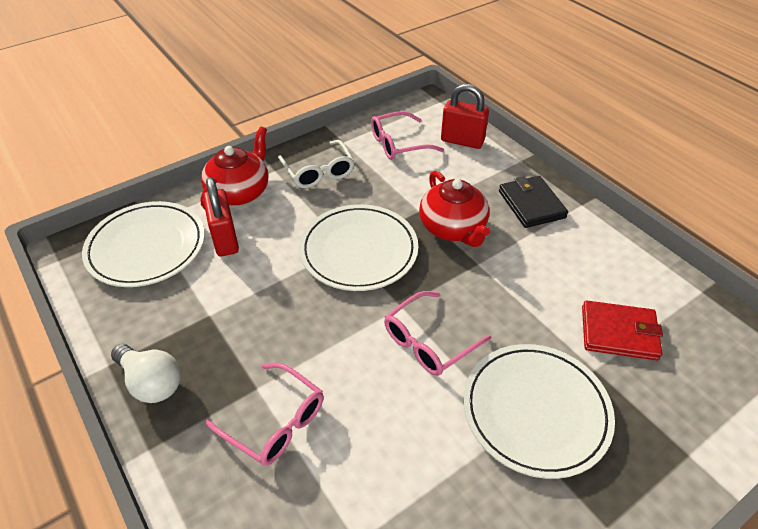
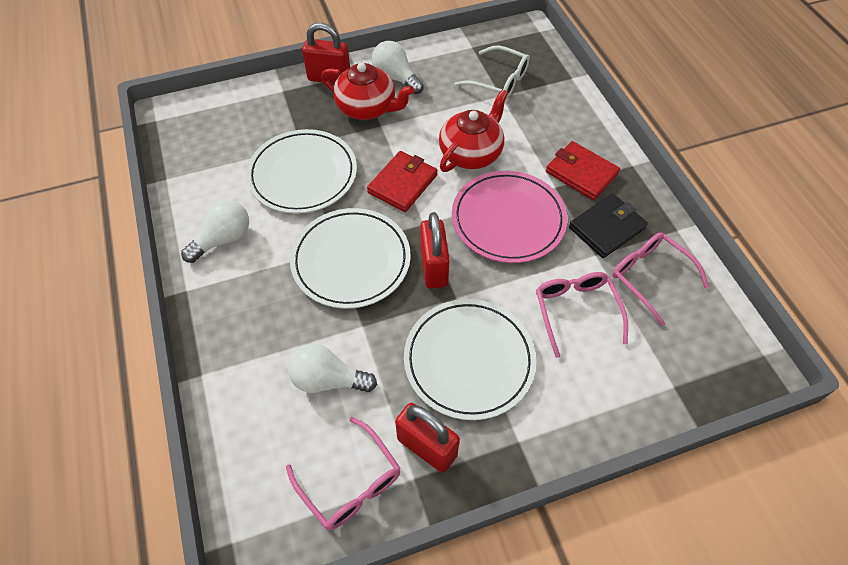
pink plate: 0 -> 1
red padlock: 2 -> 3
red wallet: 1 -> 2
white light bulb: 1 -> 3

